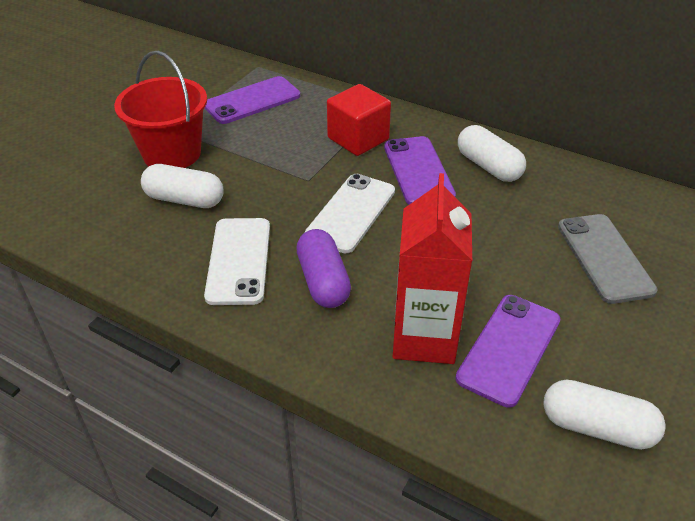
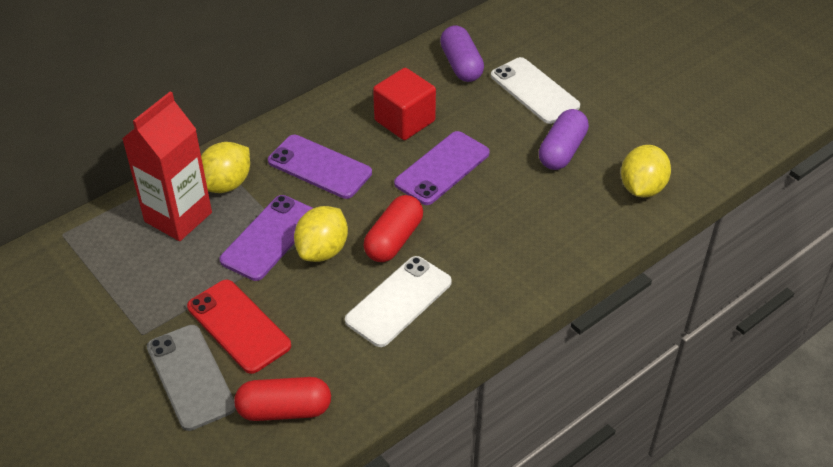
purple capsule: 1 -> 2
red bucket: 1 -> 0
red capsule: 0 -> 2
red phone: 0 -> 1
white capsule: 3 -> 0
yellow lemon: 0 -> 3

